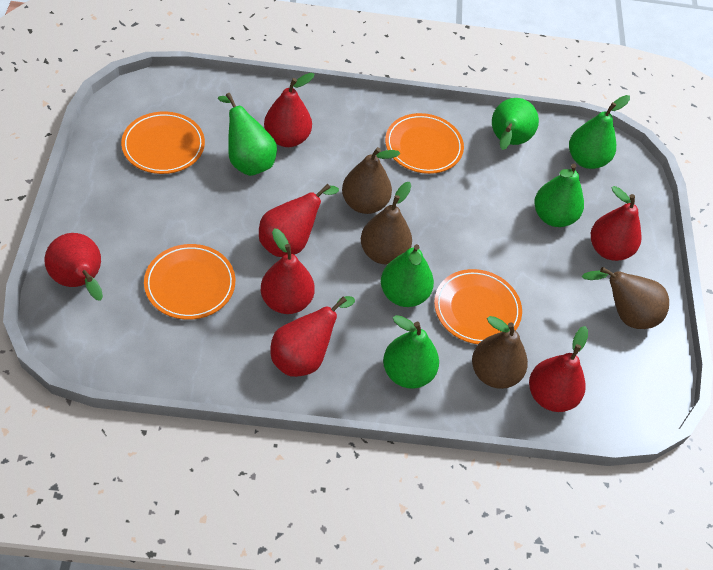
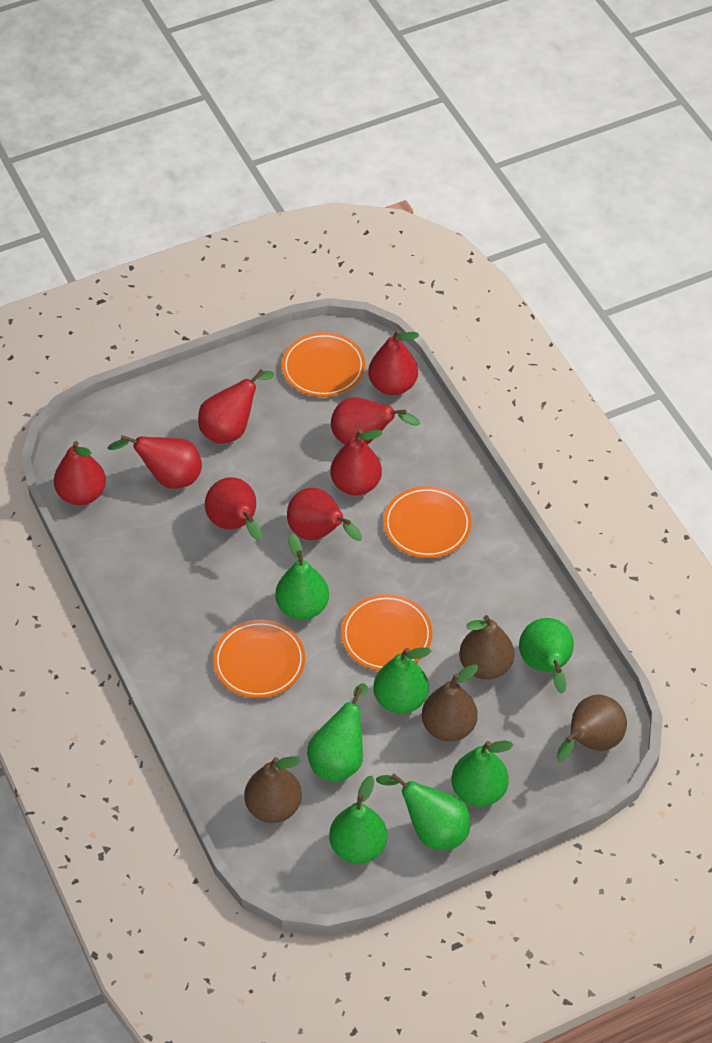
green pear: 6 -> 7
red pear: 7 -> 8

